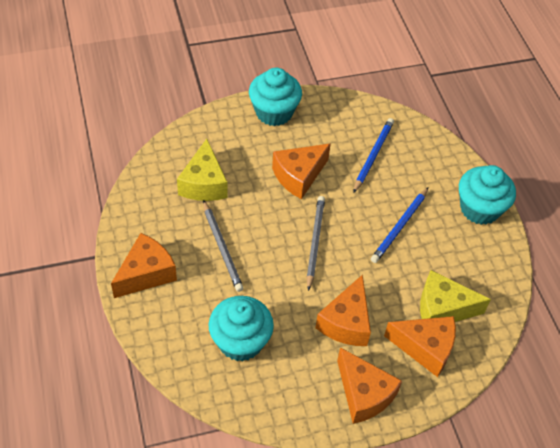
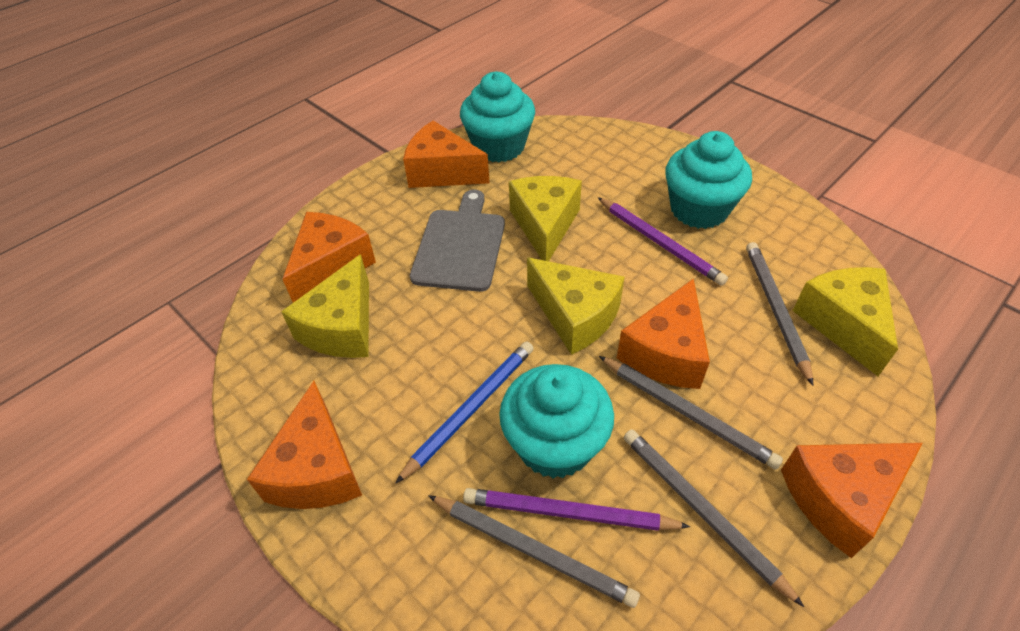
blue pencil: 2 -> 1
grey cutting board: 0 -> 1
grey pencil: 2 -> 4
purple pencil: 0 -> 2
yellow cheese: 2 -> 4

